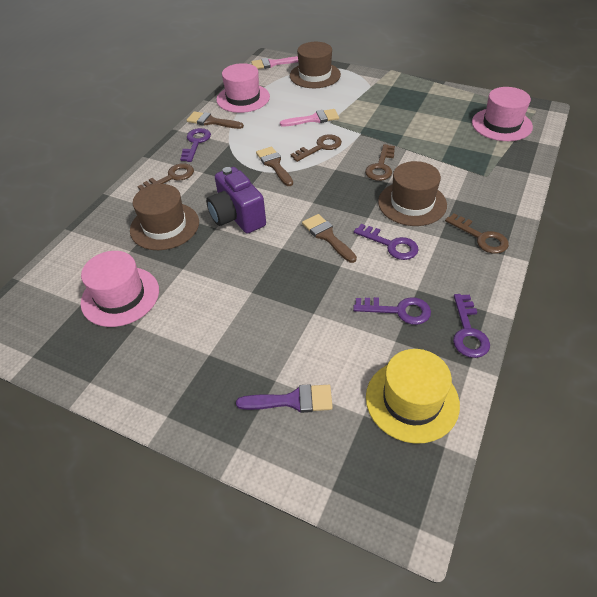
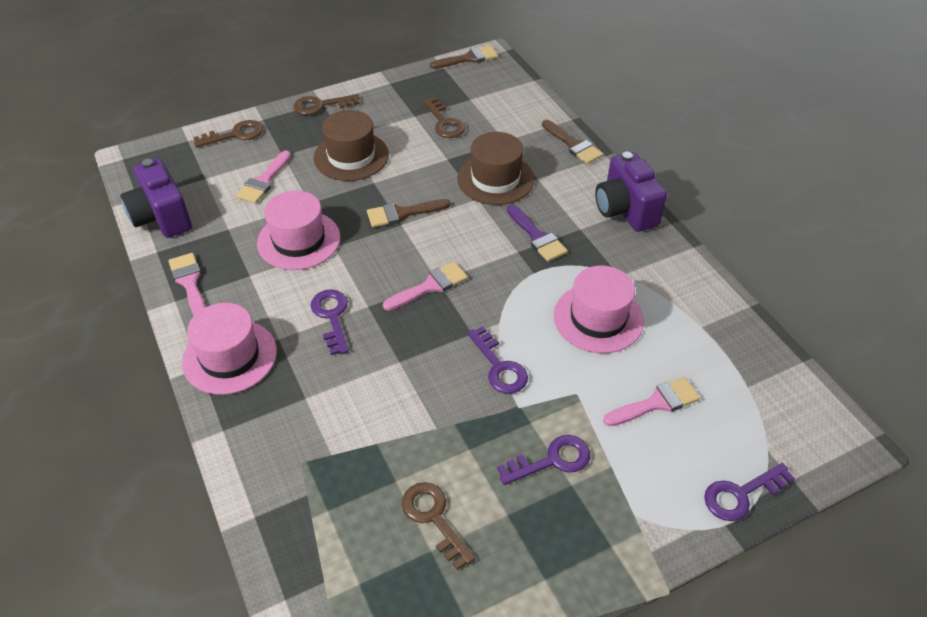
brown hat: 3 -> 2
pink brush: 2 -> 4
purple camera: 1 -> 2
yellow hat: 1 -> 0

